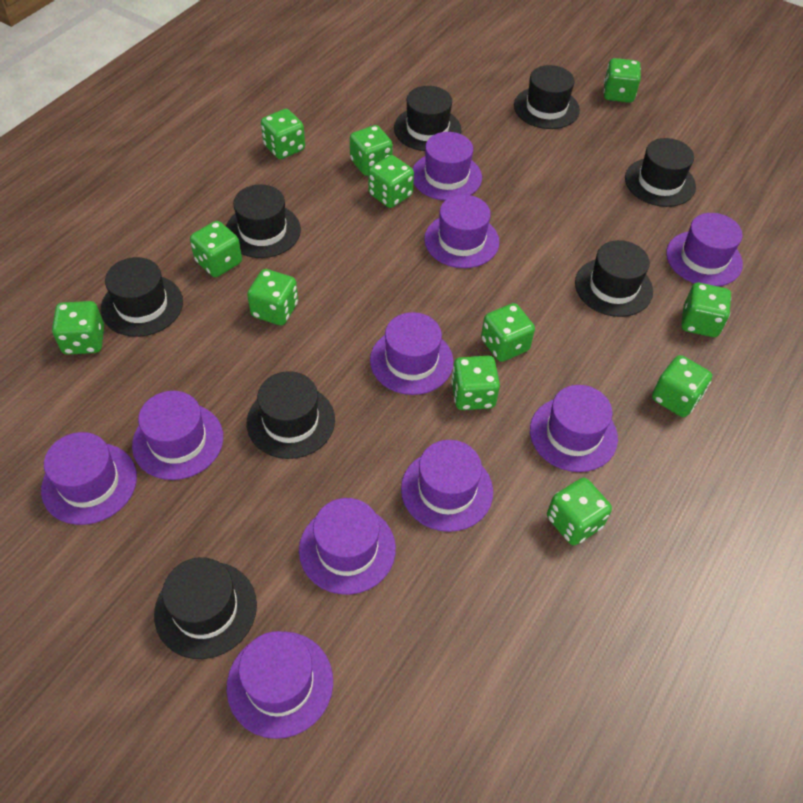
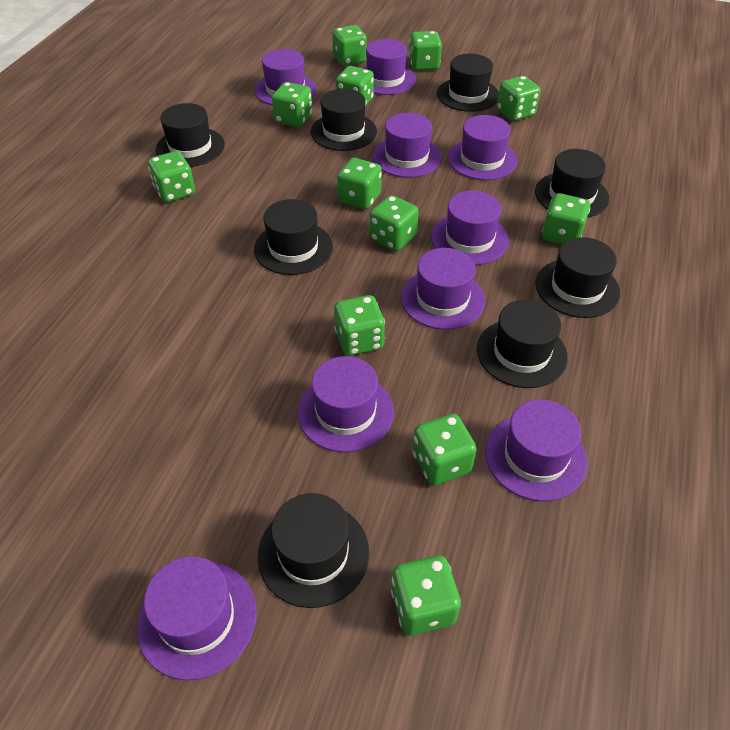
purple hat: 10 -> 9

